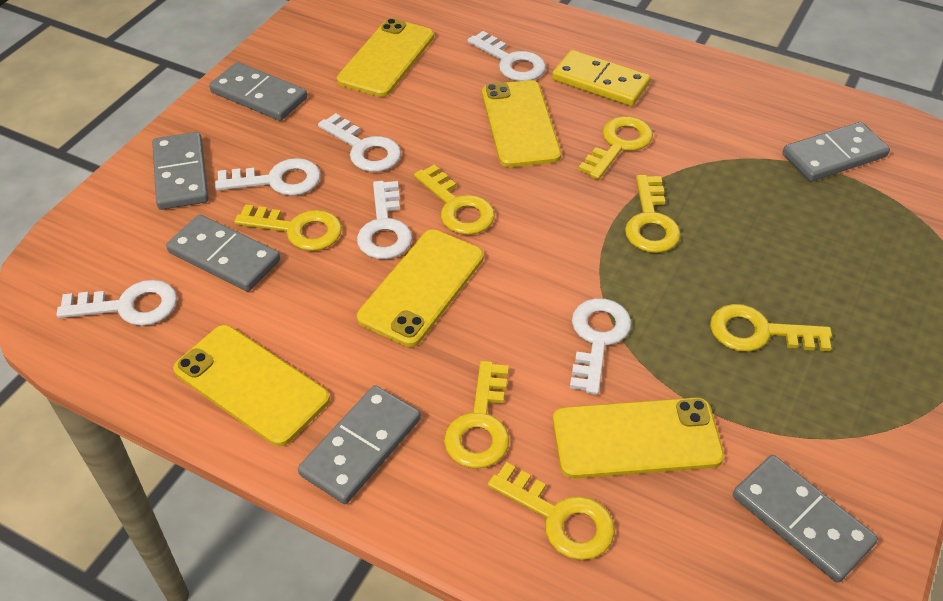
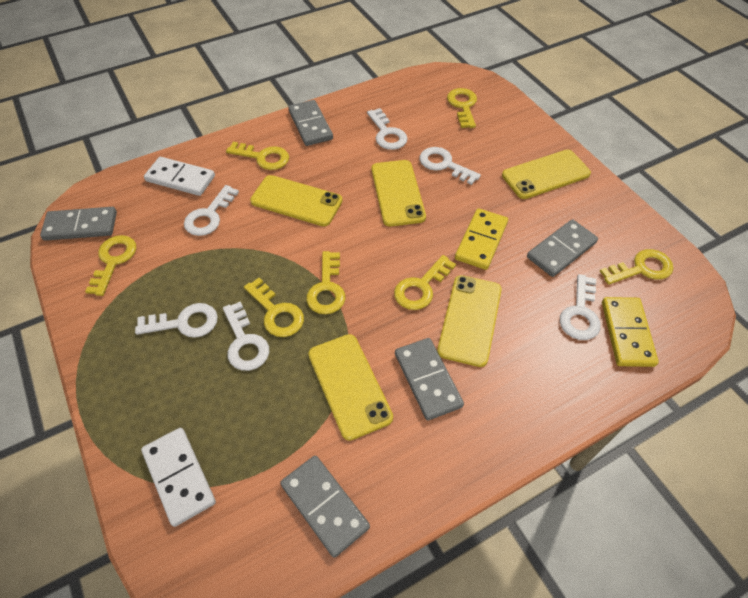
grey domino: 6 -> 5
white domino: 0 -> 2
yellow domino: 1 -> 2

